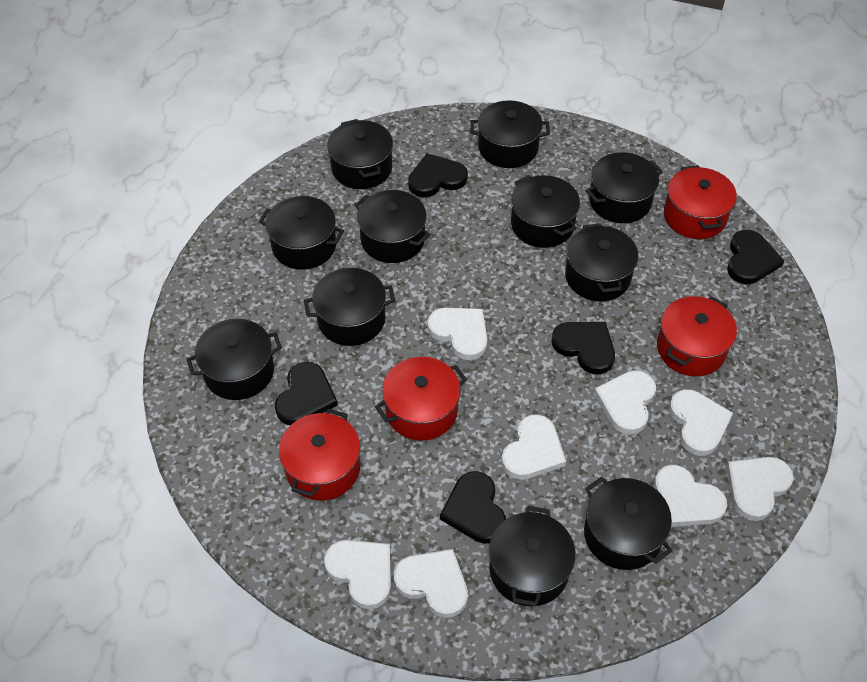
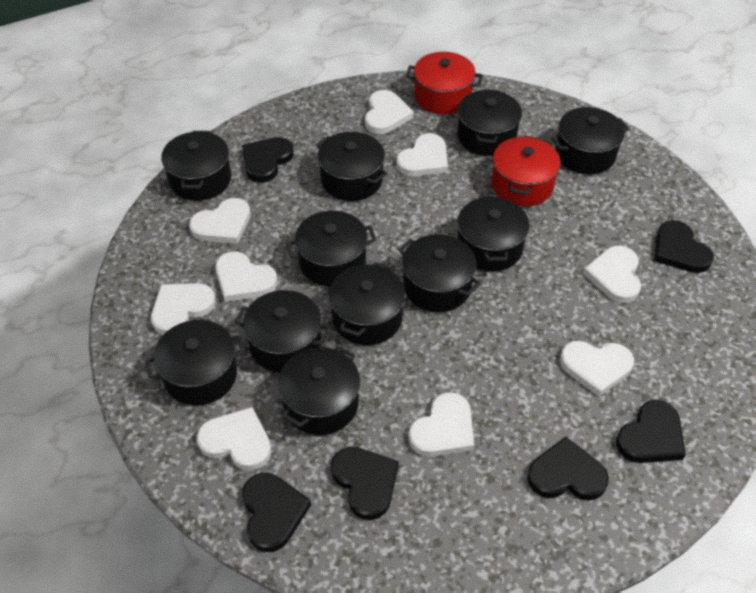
black heart: 5 -> 6
red pot: 4 -> 2
white heart: 8 -> 9

